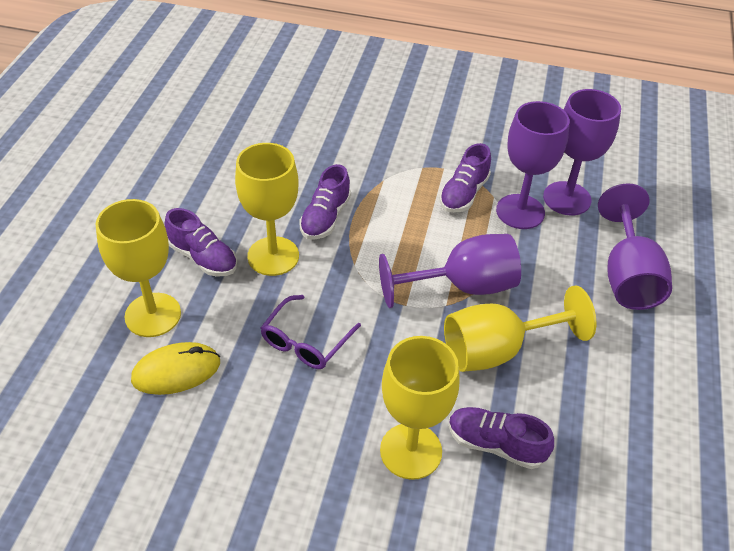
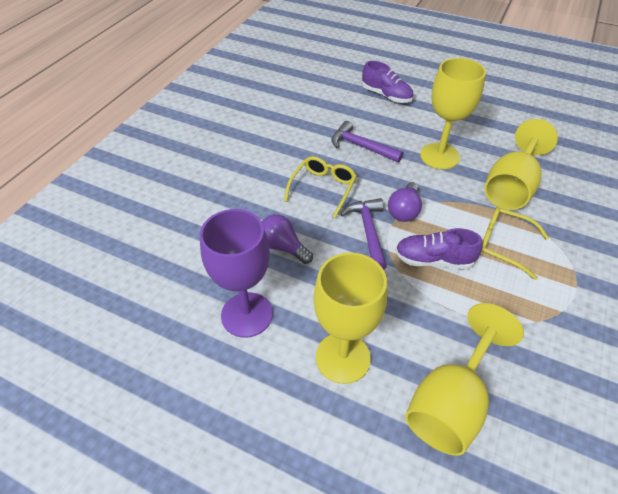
purple glasses: 1 -> 0
purple goblet: 4 -> 1
purple hammer: 0 -> 2
purple light bulb: 0 -> 2
purple shoe: 4 -> 2
yellow glasses: 0 -> 2
yellow mouse: 1 -> 0

